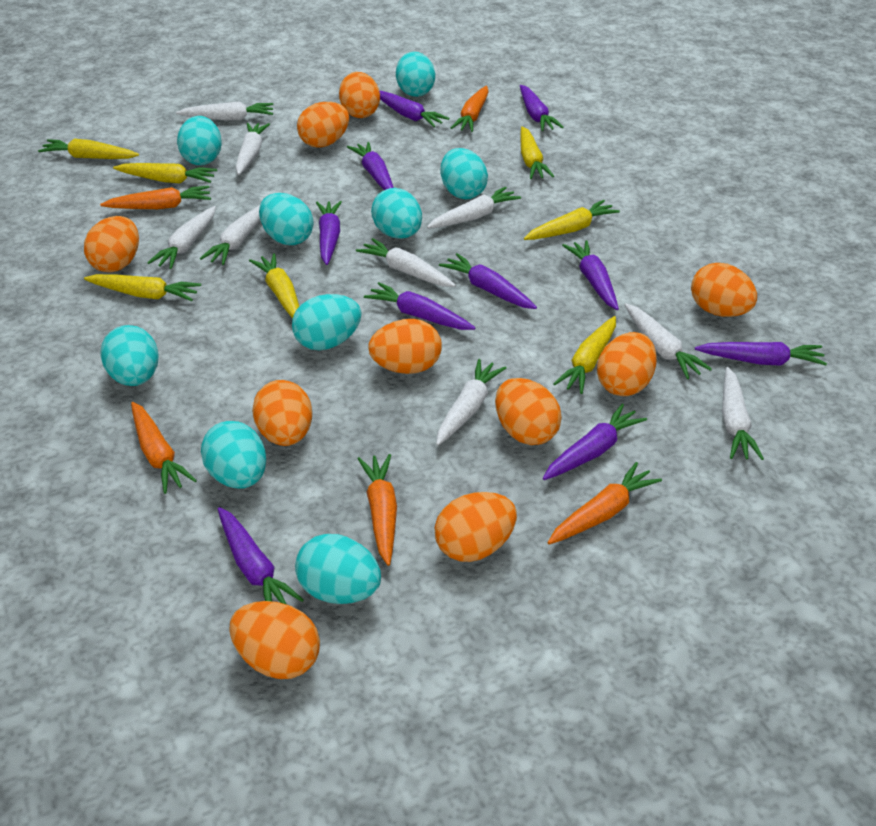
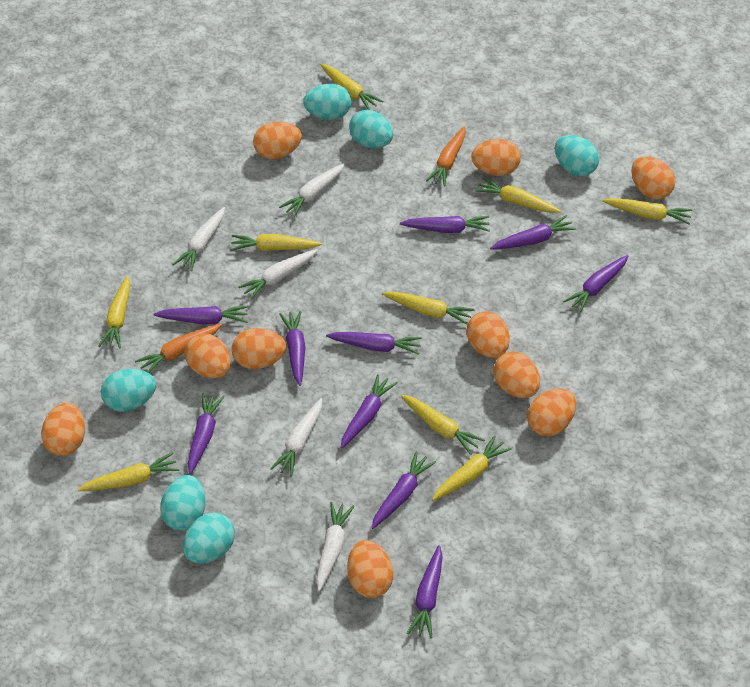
orange carrot: 5 -> 2
turquoise egg: 9 -> 6
white carrot: 9 -> 5
yellow carrot: 7 -> 9

